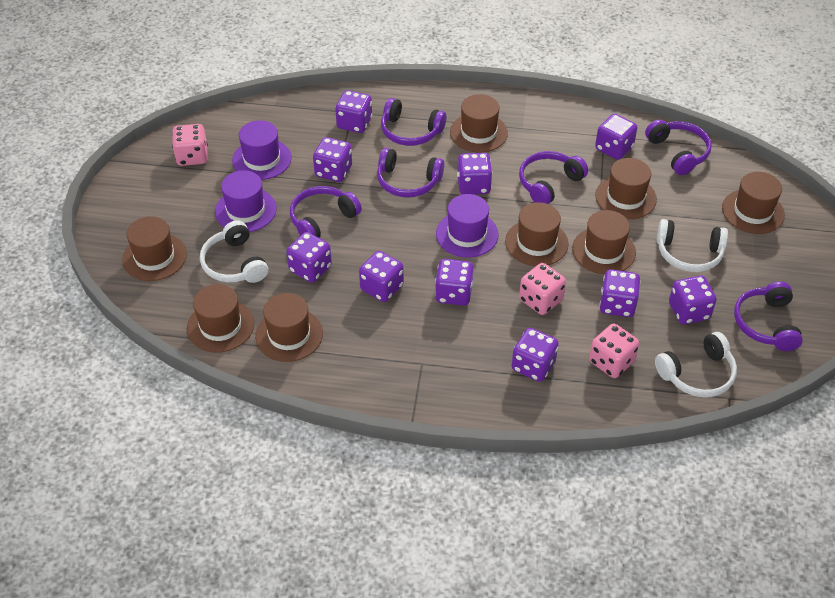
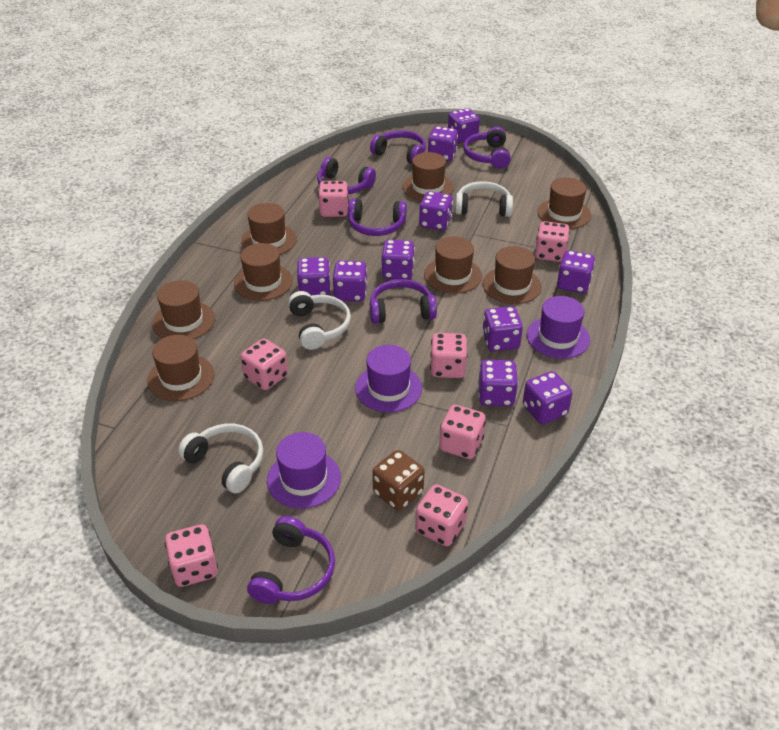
brown dice: 0 -> 1
pink dice: 3 -> 7

